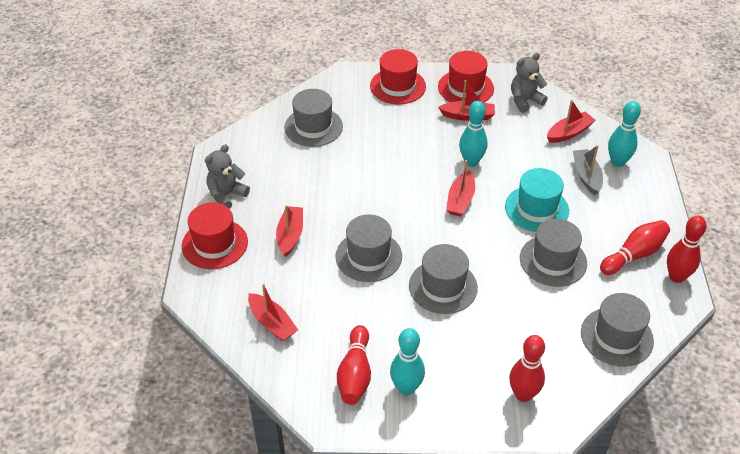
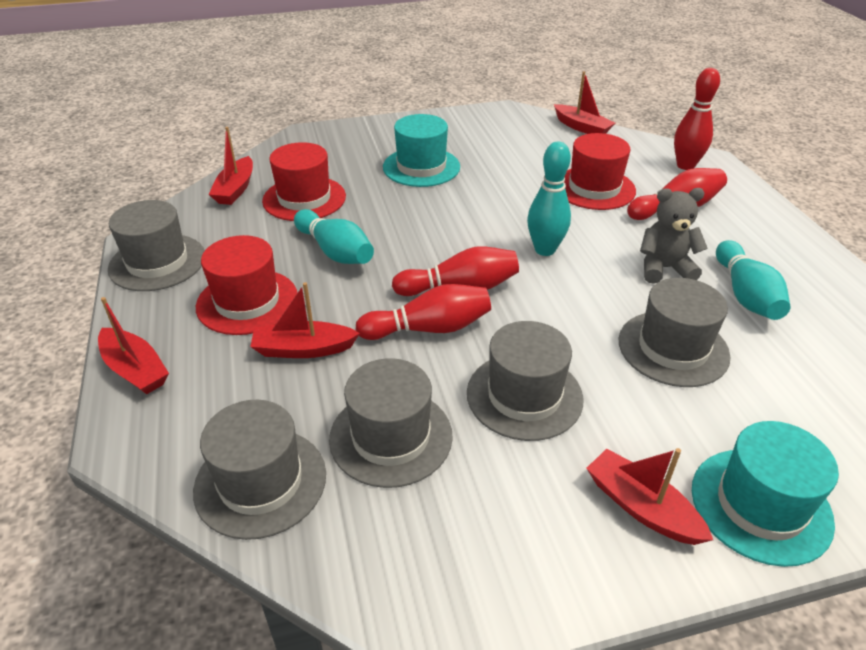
grey boat: 1 -> 0
grey teddy bear: 2 -> 1
turquoise hat: 1 -> 2

